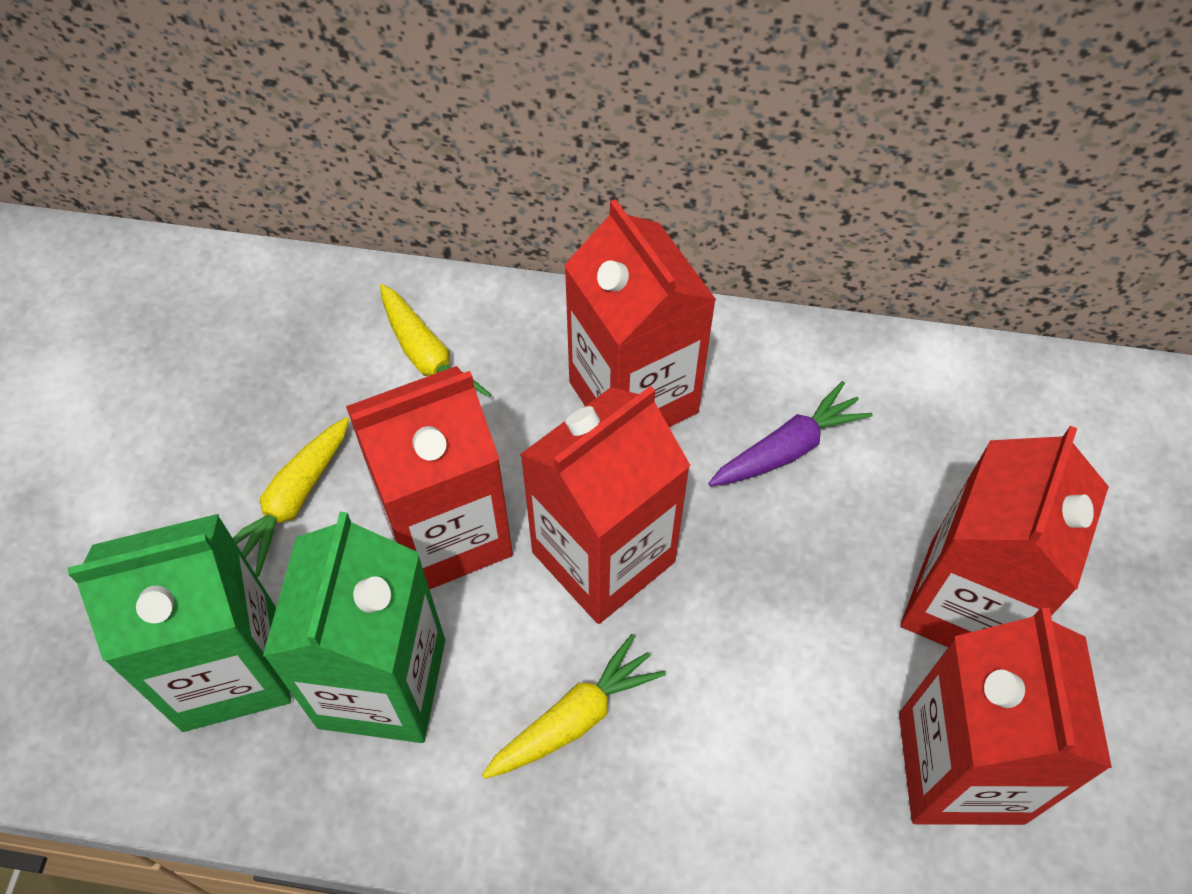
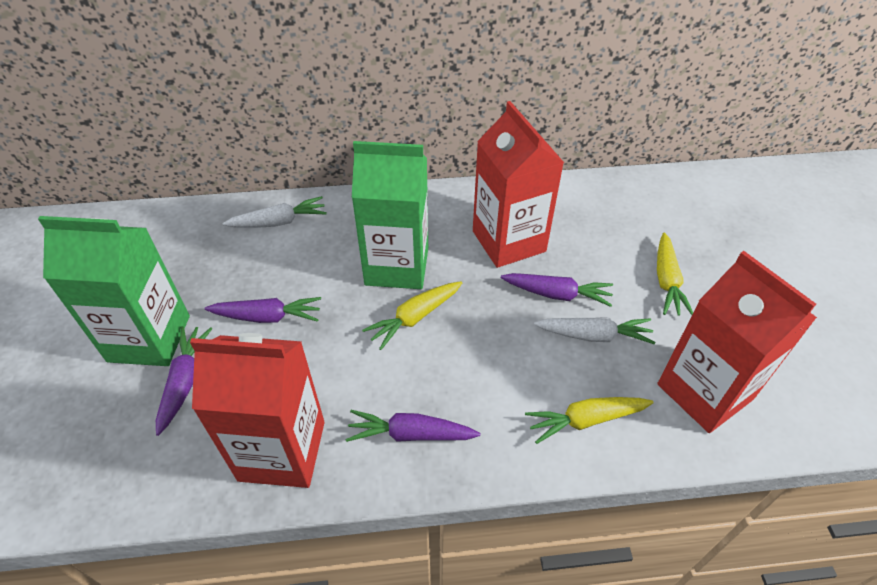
purple carrot: 1 -> 4
red carton: 5 -> 3
white carrot: 0 -> 2

